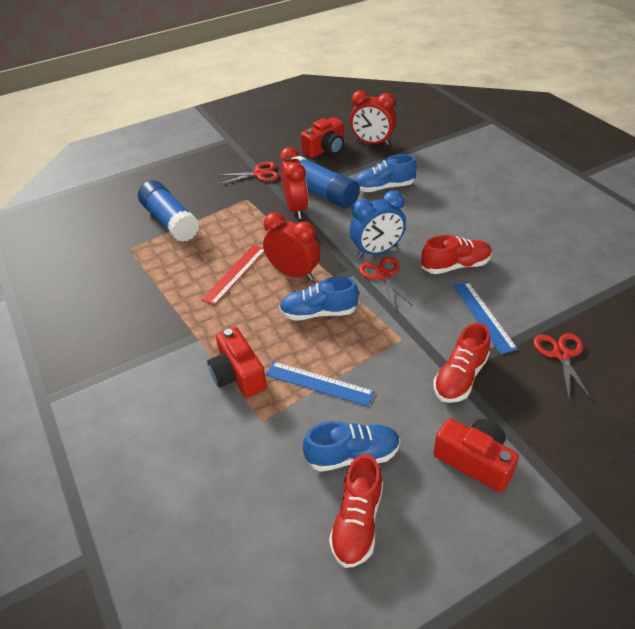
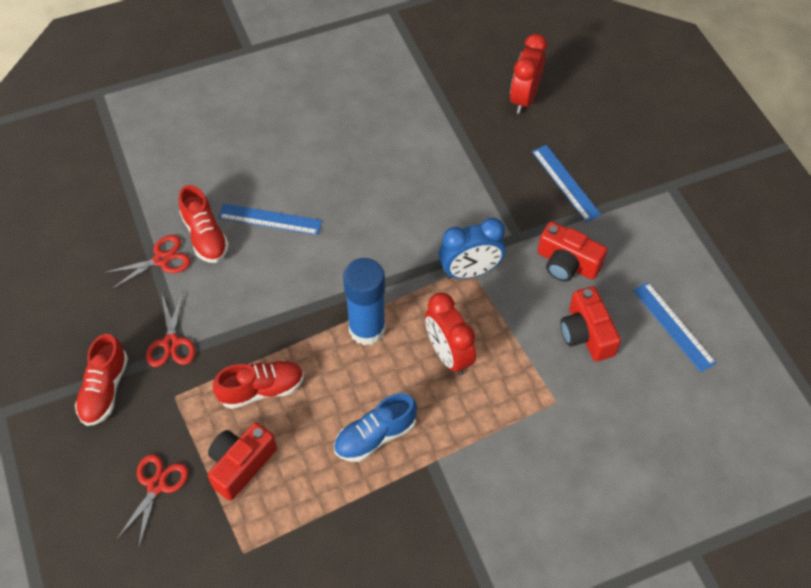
blue glue stick: 2 -> 1
blue ruler: 2 -> 3
blue shoe: 3 -> 1
red clock: 3 -> 2
red ruler: 1 -> 0

